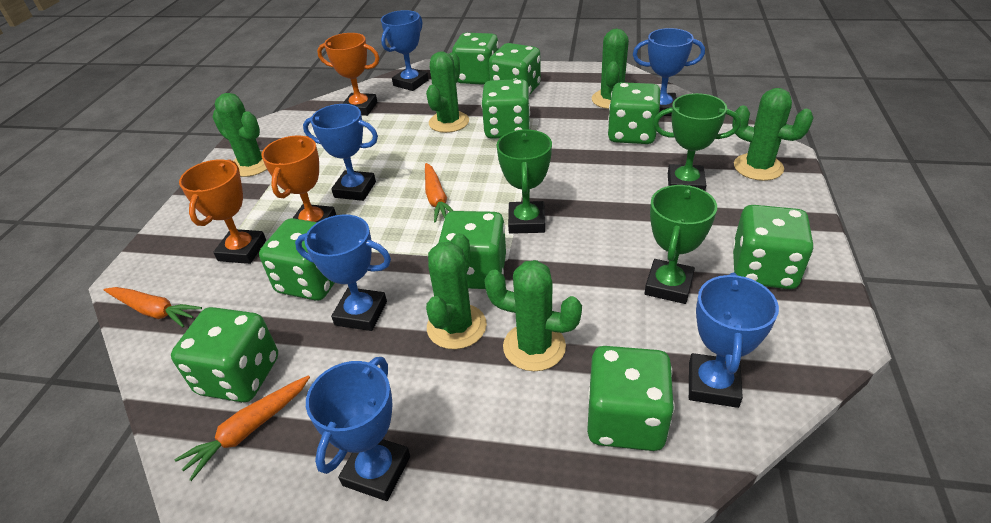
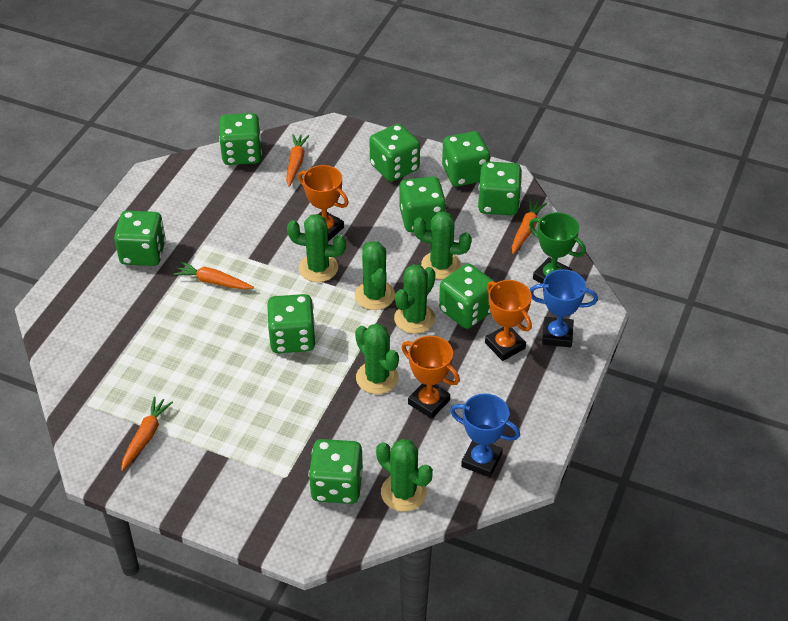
blue trophy: 6 -> 2
green trophy: 3 -> 1
orange carrot: 3 -> 4

